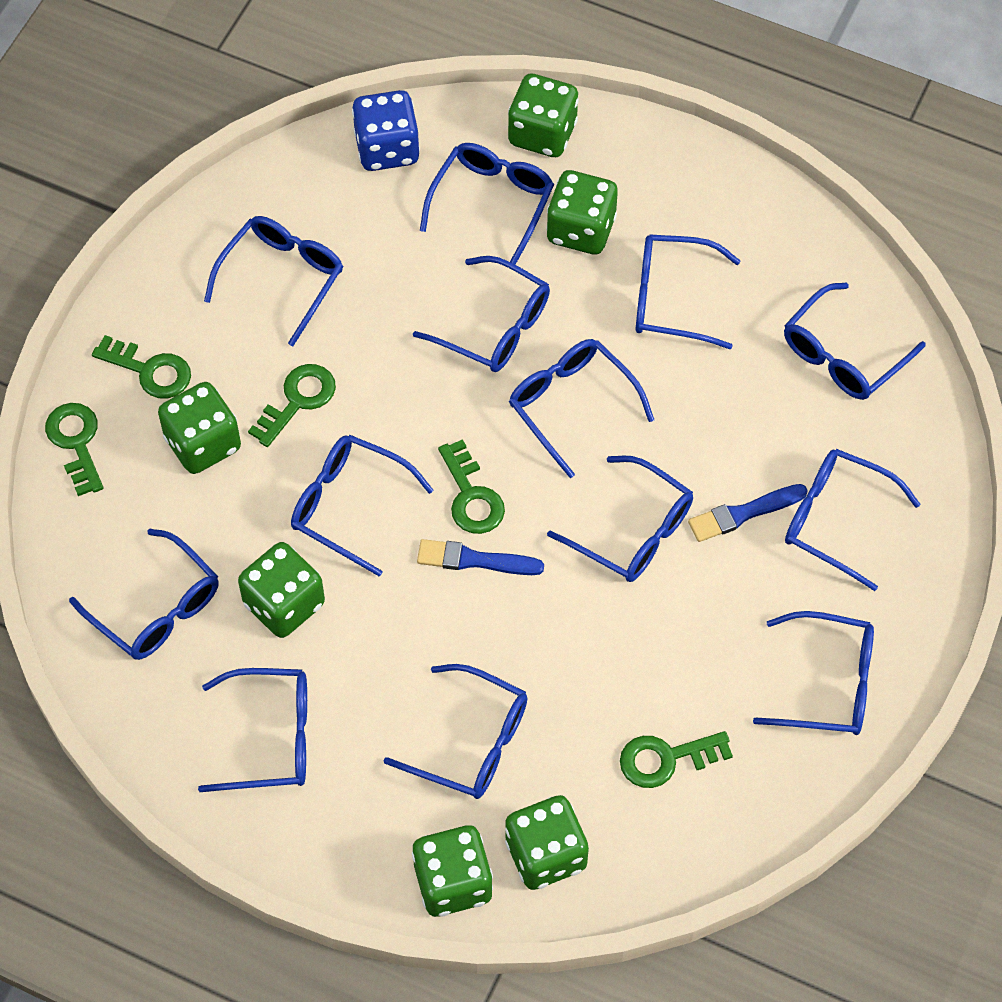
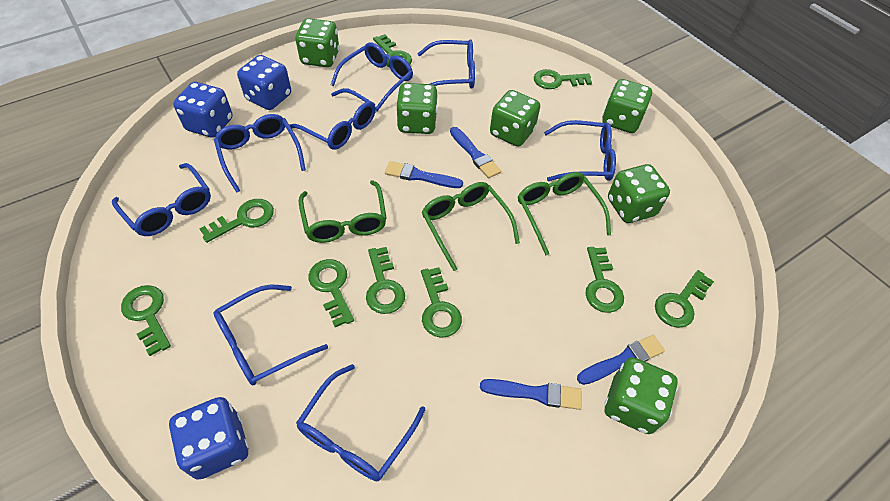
blue brush: 2 -> 4
blue dice: 1 -> 3
blue glasses: 13 -> 8
green glasses: 0 -> 3
green key: 5 -> 9

